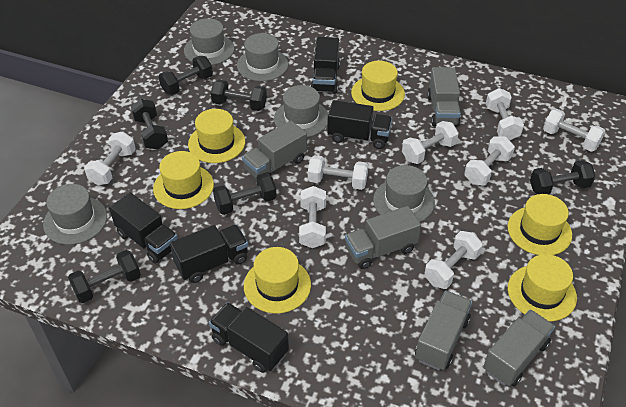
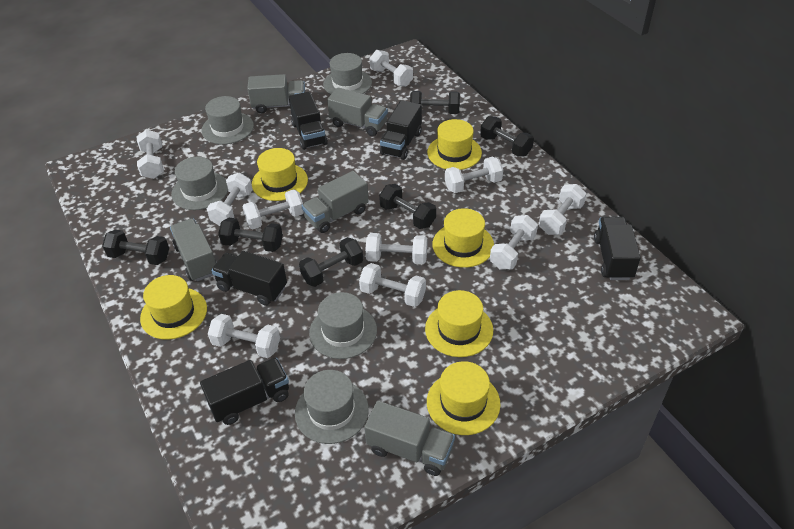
white dumbbell: 8 -> 10

